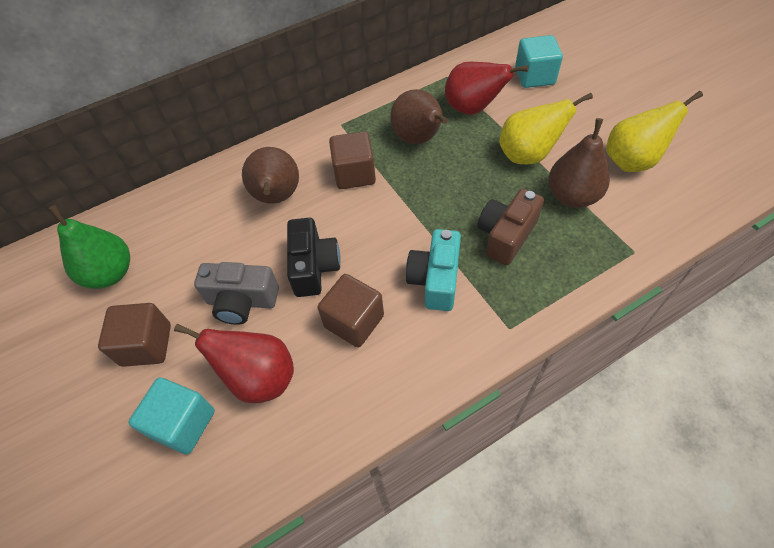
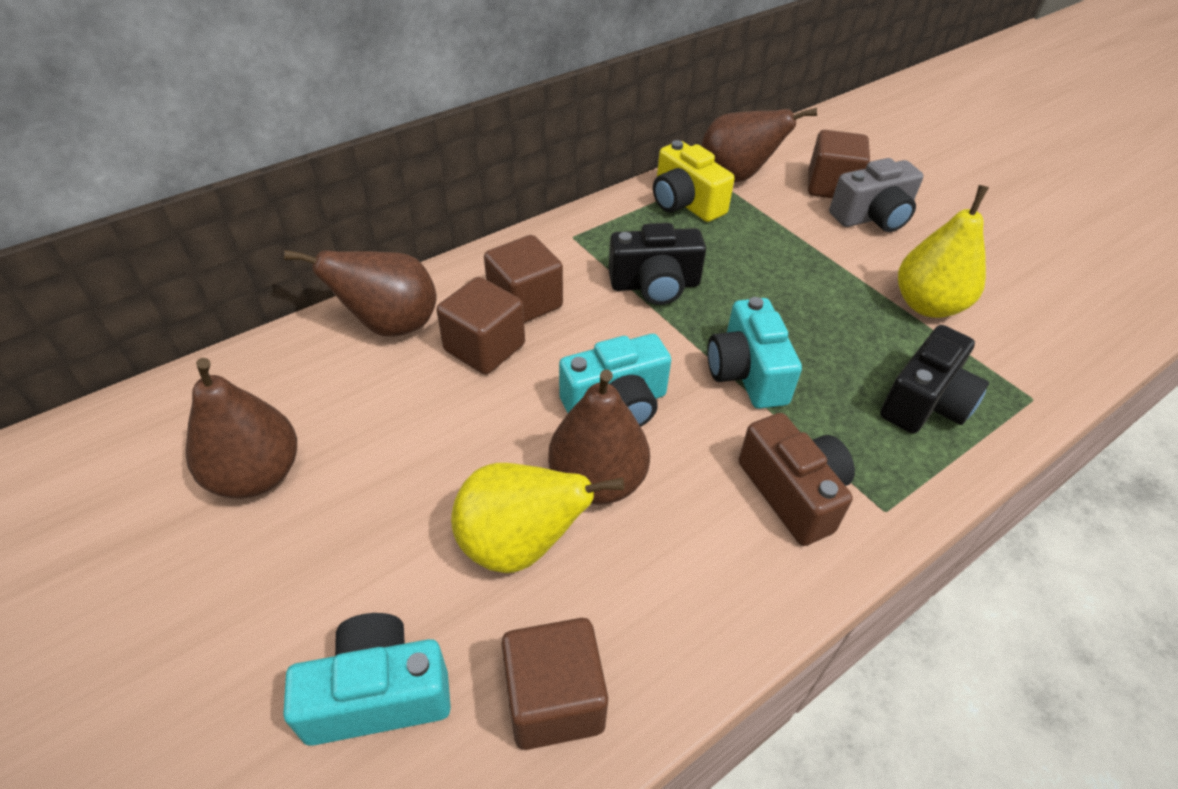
black camera: 1 -> 2
brown cube: 3 -> 4
brown pear: 3 -> 4
green pear: 1 -> 0
red pear: 2 -> 0
turquoise camera: 1 -> 3
turquoise cube: 2 -> 0
yellow camera: 0 -> 1

